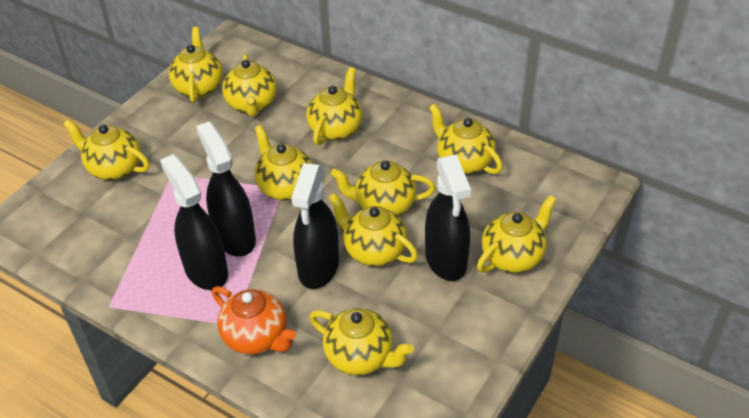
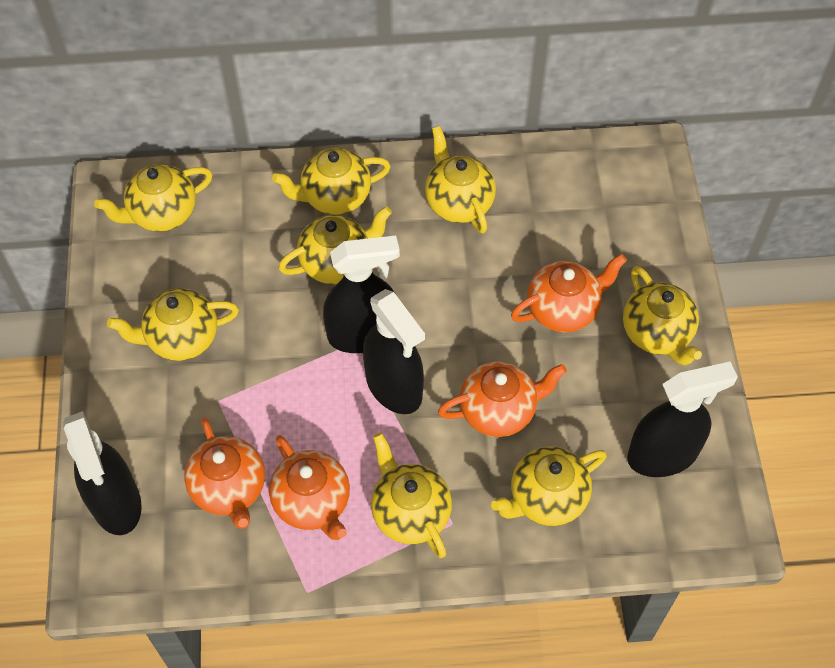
orange teapot: 1 -> 4
yellow teapot: 10 -> 8

